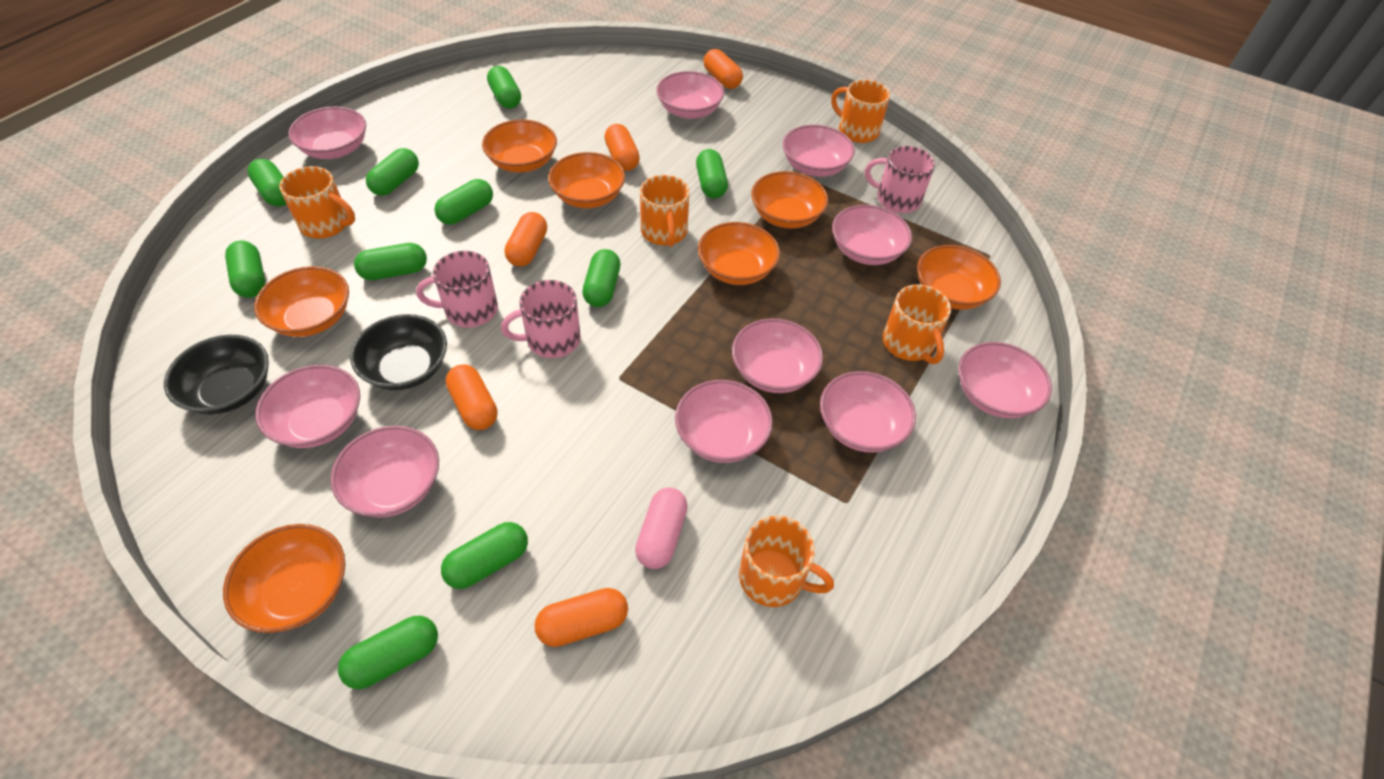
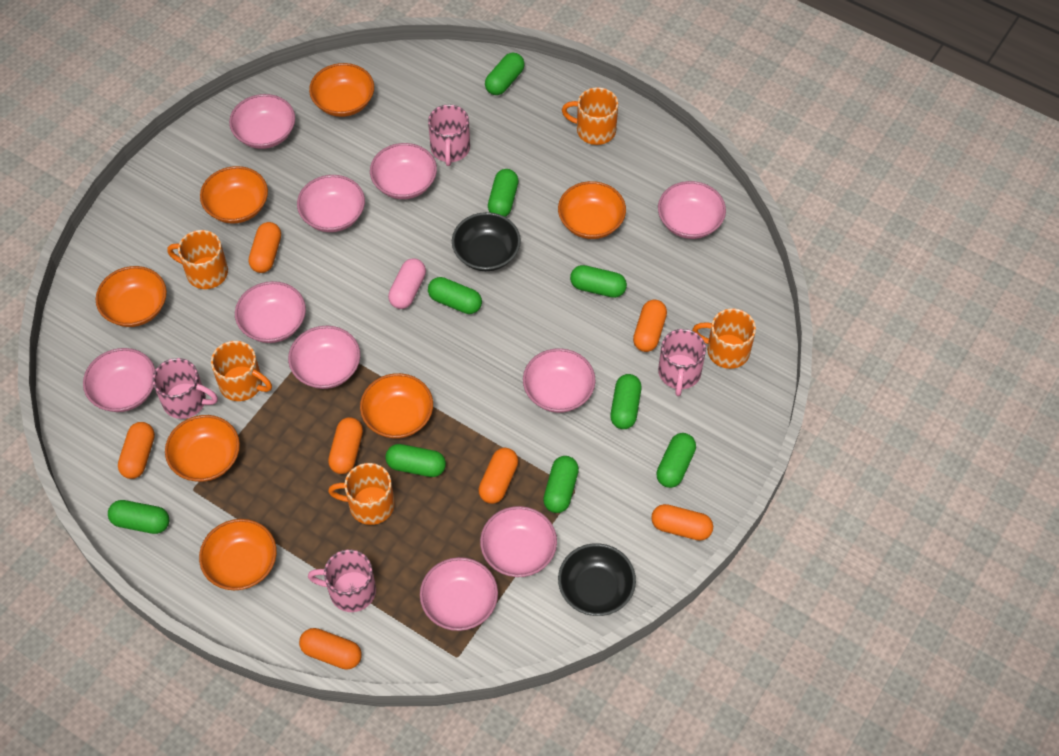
green capsule: 10 -> 9
orange capsule: 5 -> 7
pink mug: 3 -> 4

